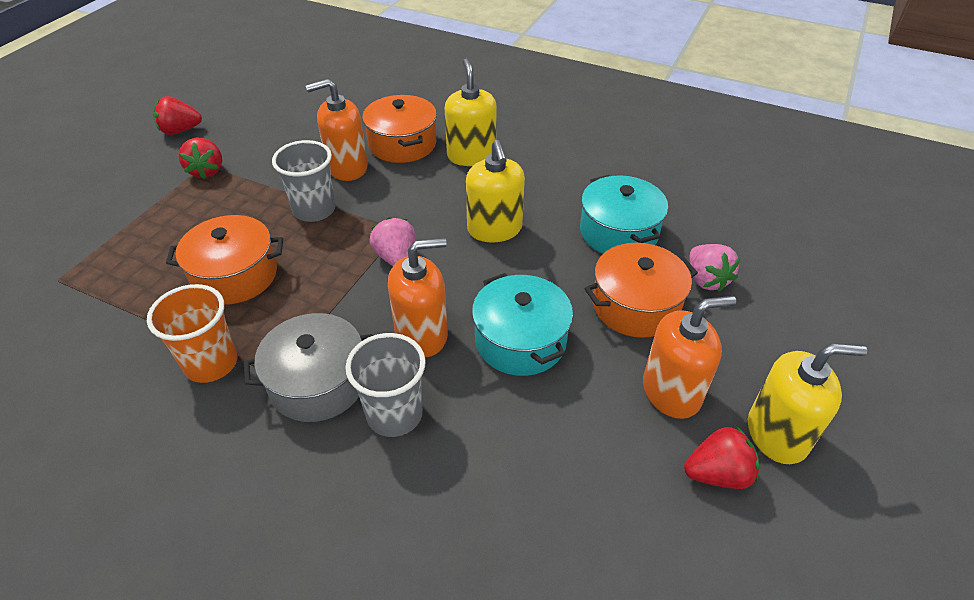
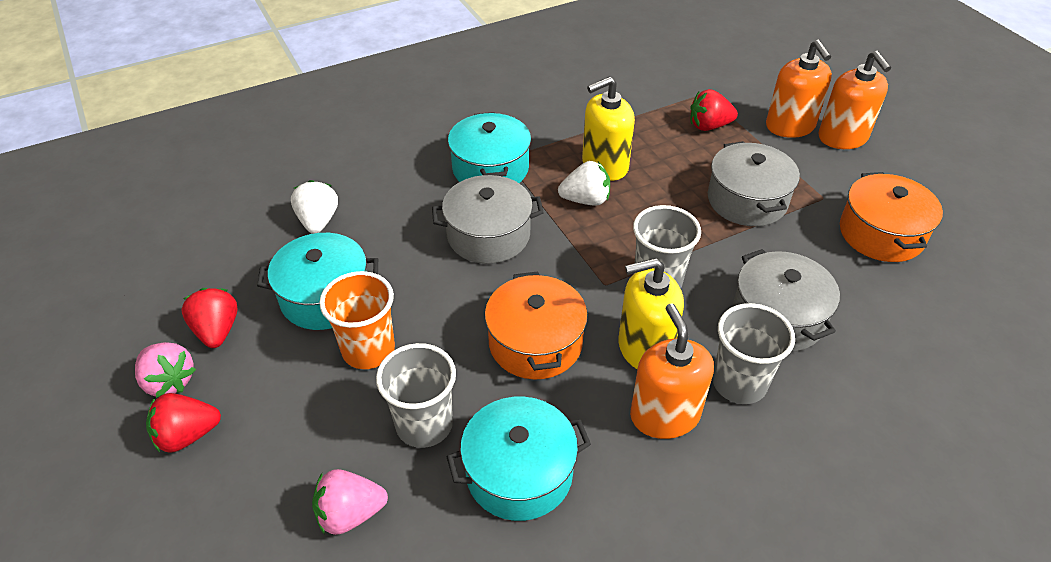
grey cup: 2 -> 3
grey pot: 1 -> 3
orange pot: 3 -> 2
turquoise pot: 2 -> 3
white strawberry: 0 -> 2
yellow soap dispenser: 3 -> 2

